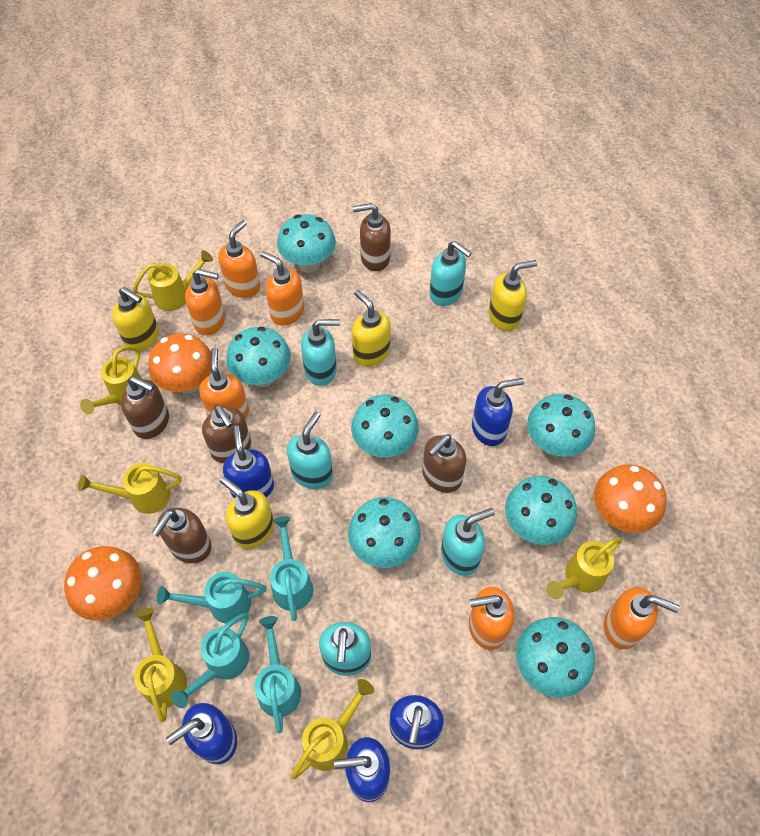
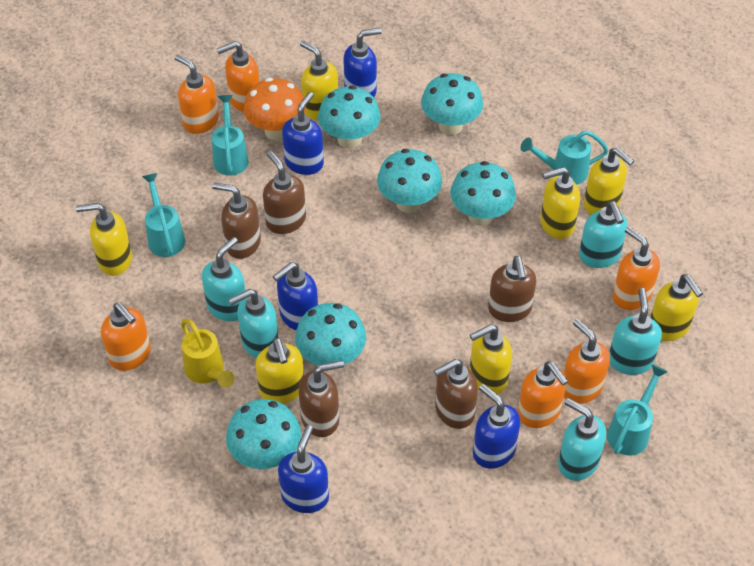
orange mushroom: 3 -> 1
turquoise mushroom: 7 -> 6
yellow soap dispenser: 4 -> 7
yellow watering can: 6 -> 1

